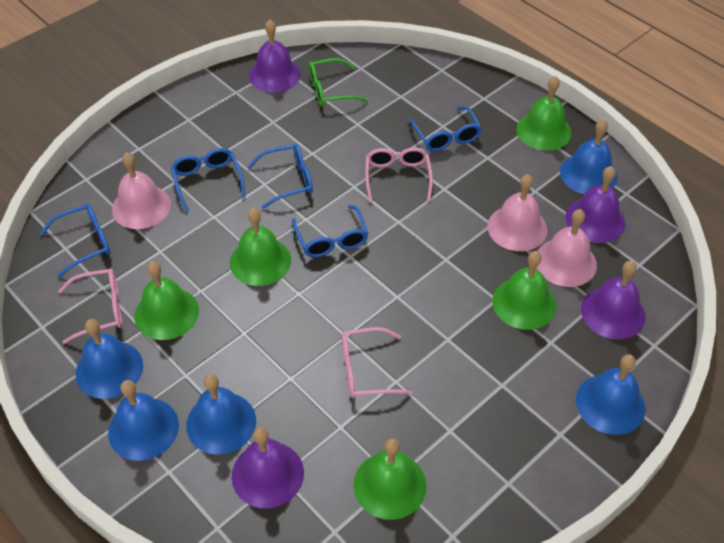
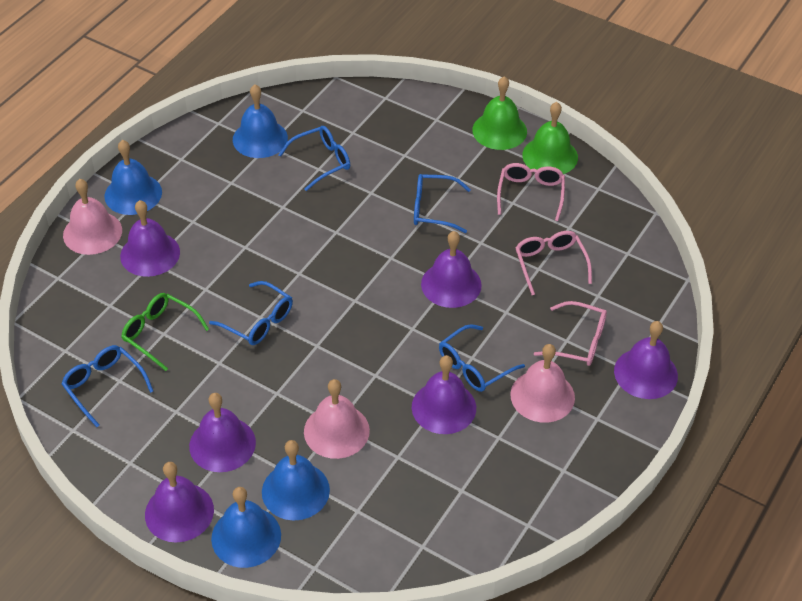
blue bell: 5 -> 4
green bell: 5 -> 2
purple bell: 4 -> 6

